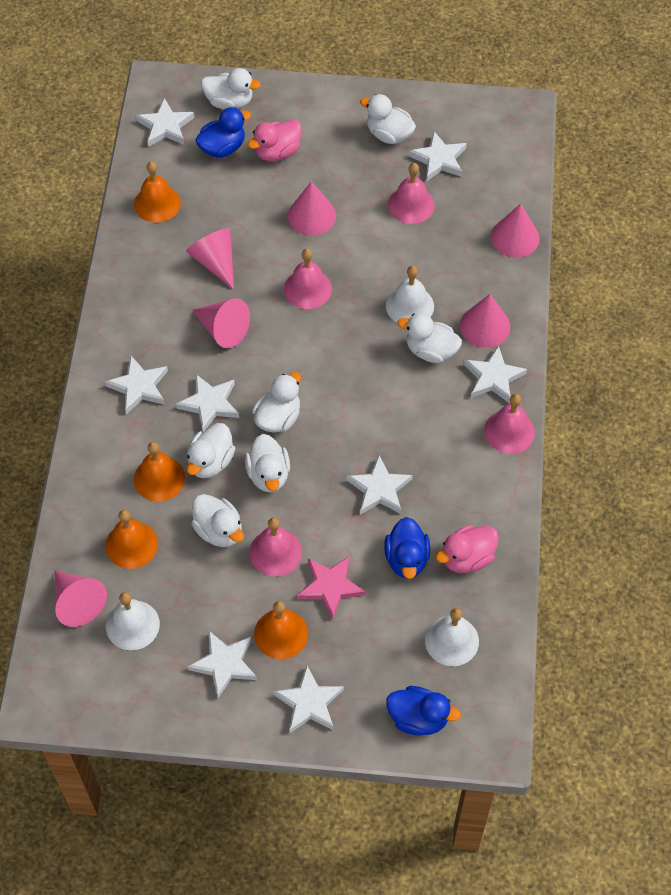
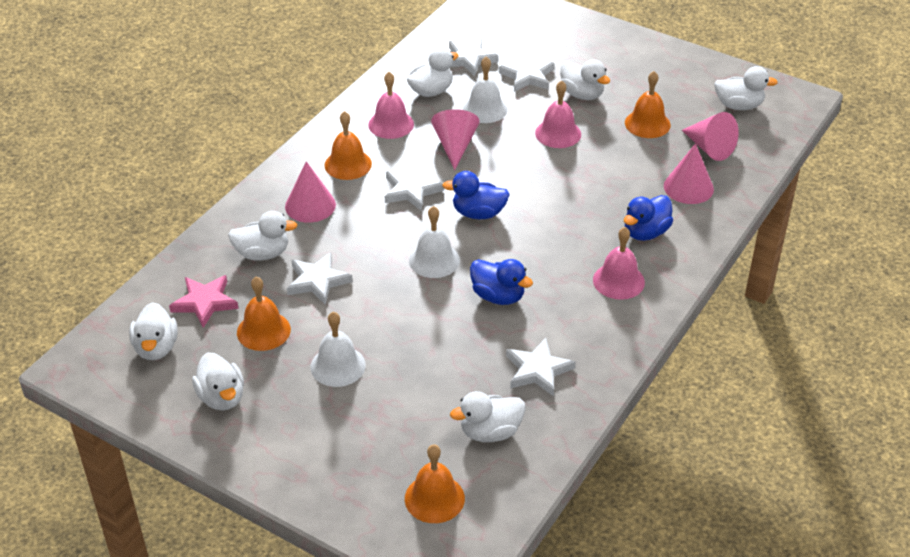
pink bell: 4 -> 3
pink cone: 6 -> 4
pink duck: 2 -> 0
white star: 8 -> 5

